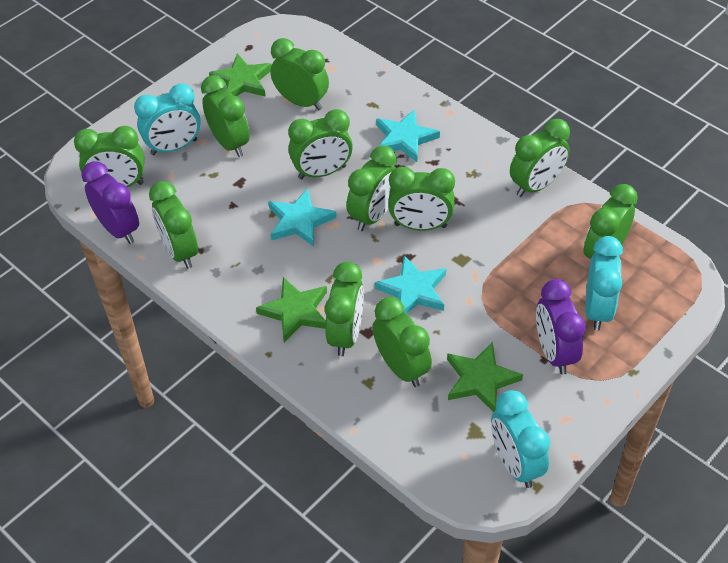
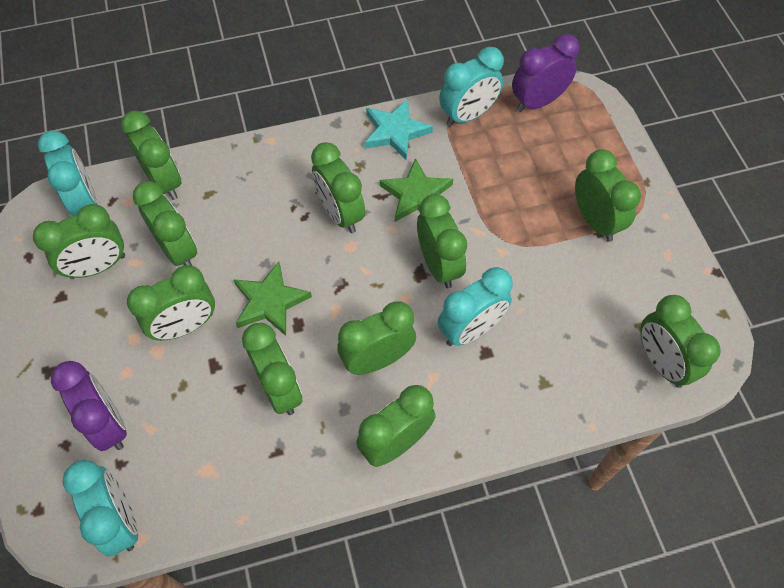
green star: 3 -> 2
turquoise clock: 3 -> 4
turquoise star: 3 -> 1

